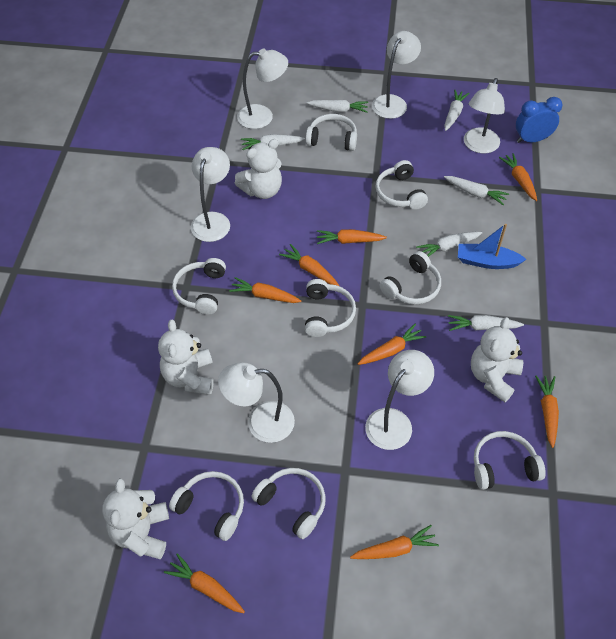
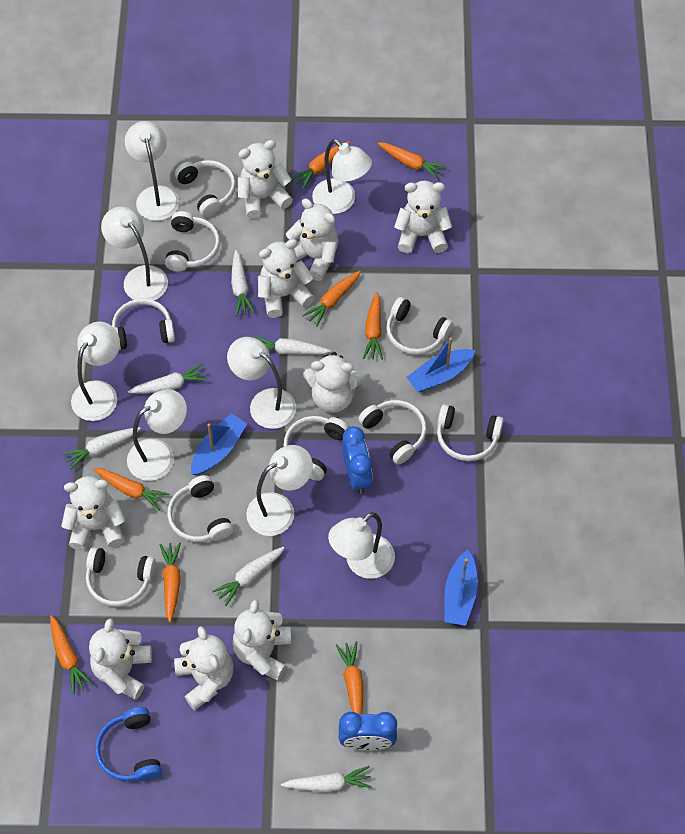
blue boat: 1 -> 3
blue clock: 1 -> 2
blue headphones: 0 -> 1
white headphones: 8 -> 9
white lamp: 6 -> 8
white teddy bear: 4 -> 9

